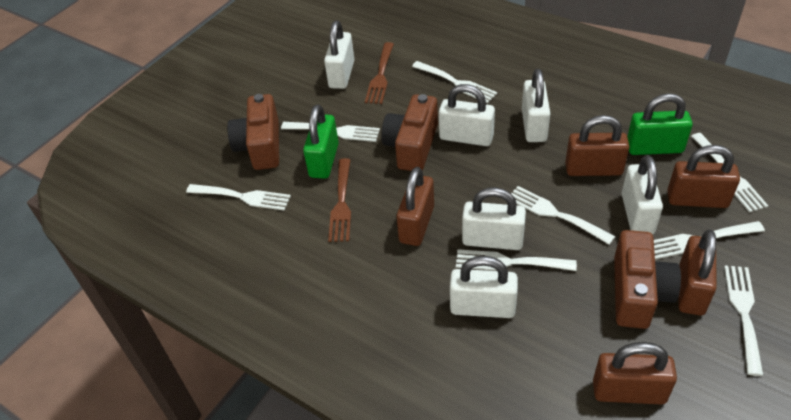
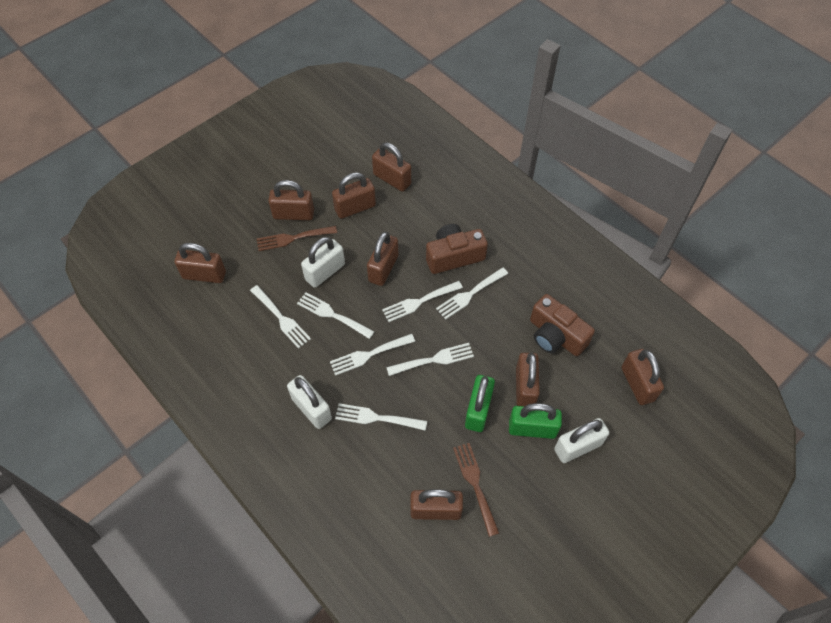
brown camera: 3 -> 2
brown padlock: 5 -> 8
white fork: 8 -> 7
white padlock: 6 -> 3

